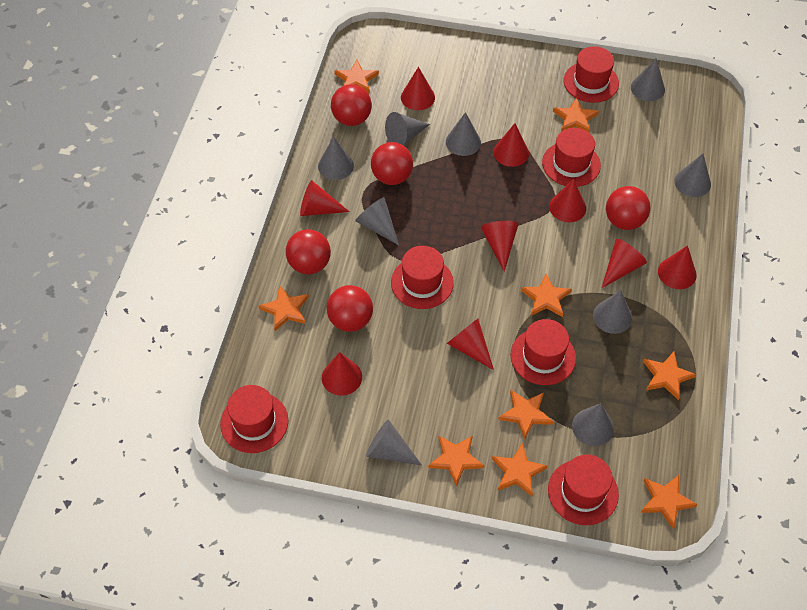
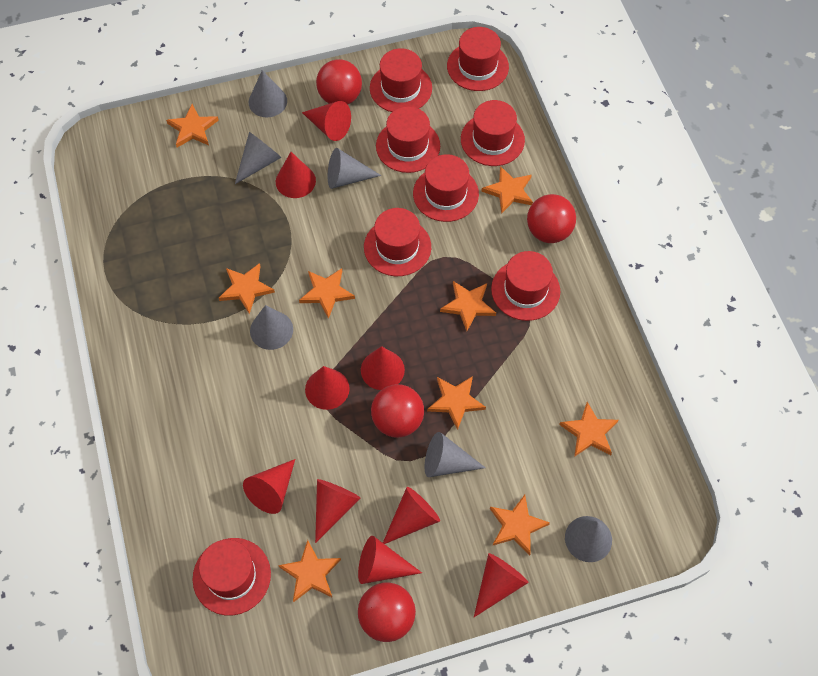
grey cone: 9 -> 6
red ball: 5 -> 4
red hat: 6 -> 8

